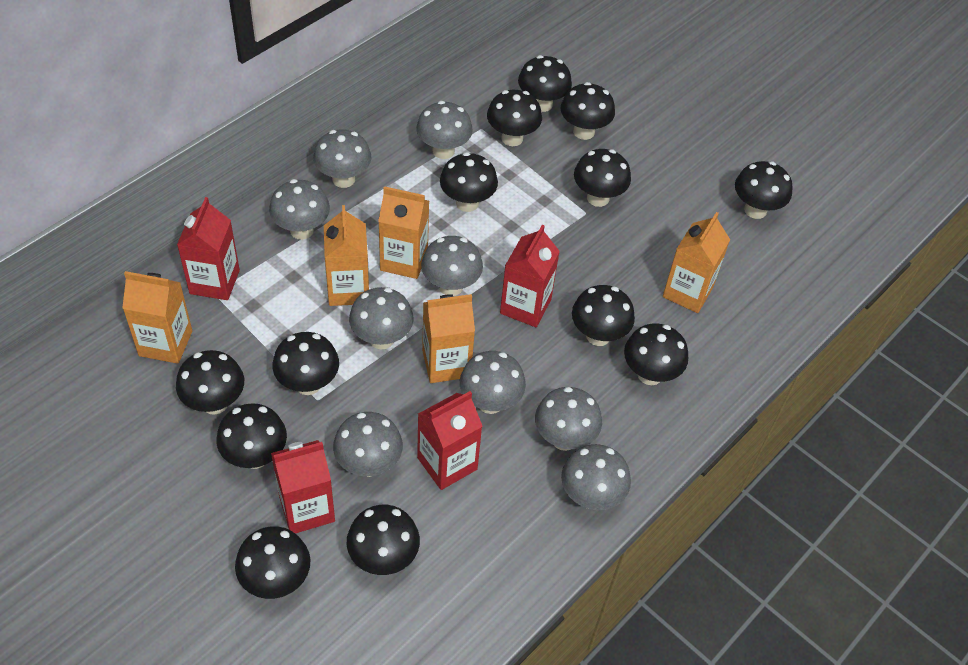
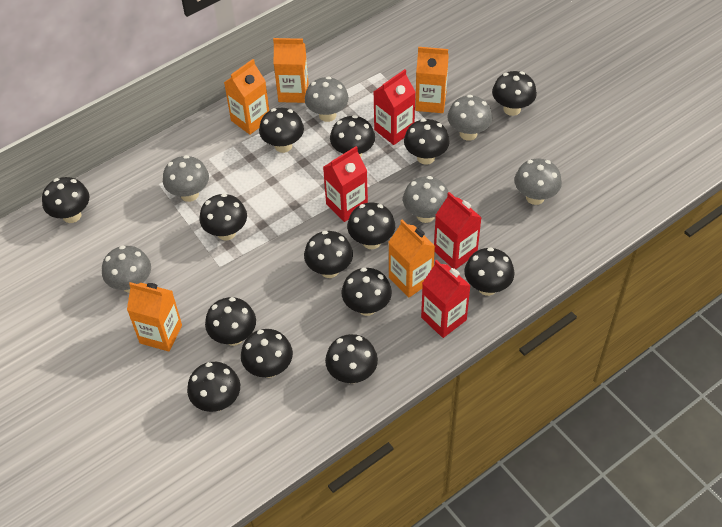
black mushroom: 13 -> 14
grey mushroom: 9 -> 6

